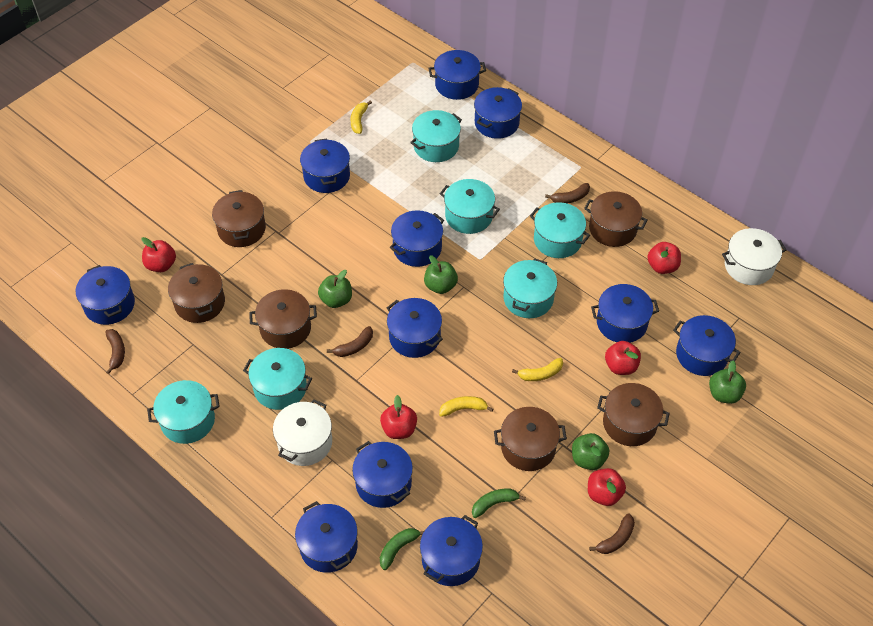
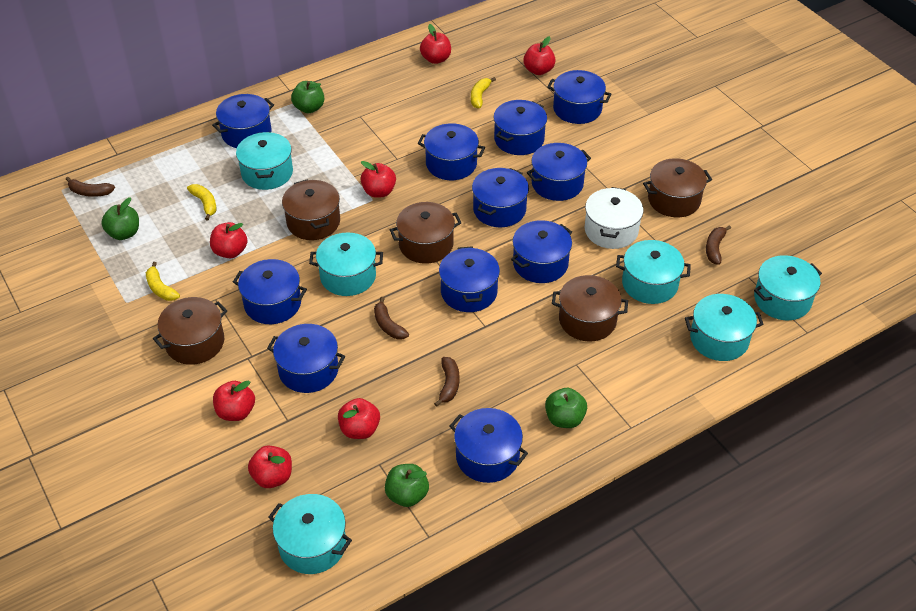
brown pot: 6 -> 5
green banana: 2 -> 0
red apple: 5 -> 7
white pot: 2 -> 1

